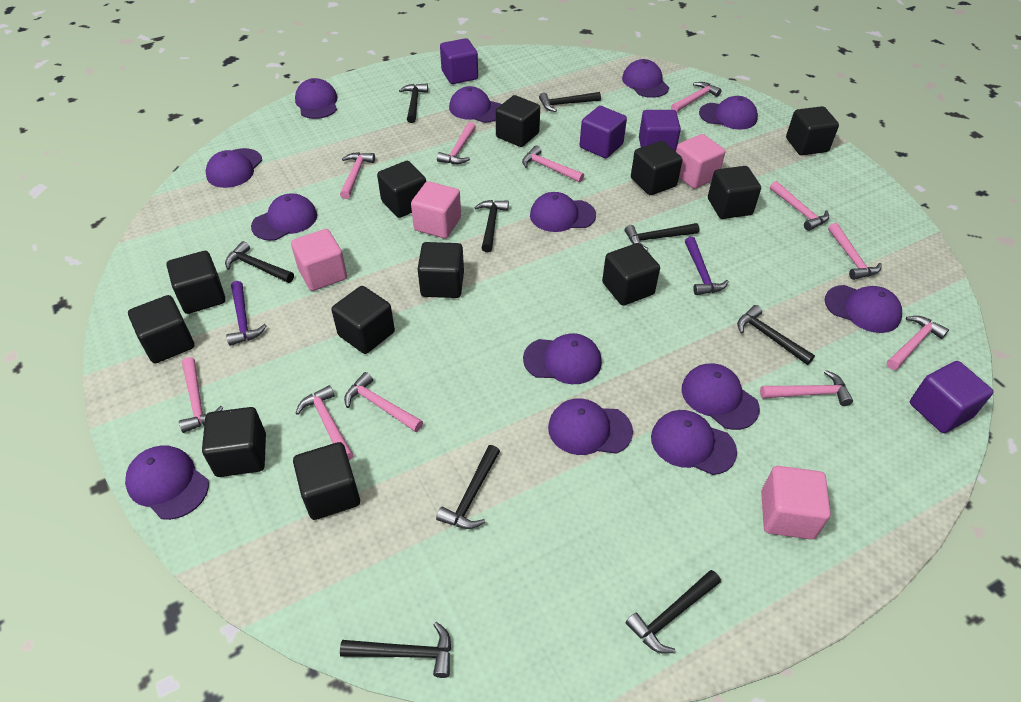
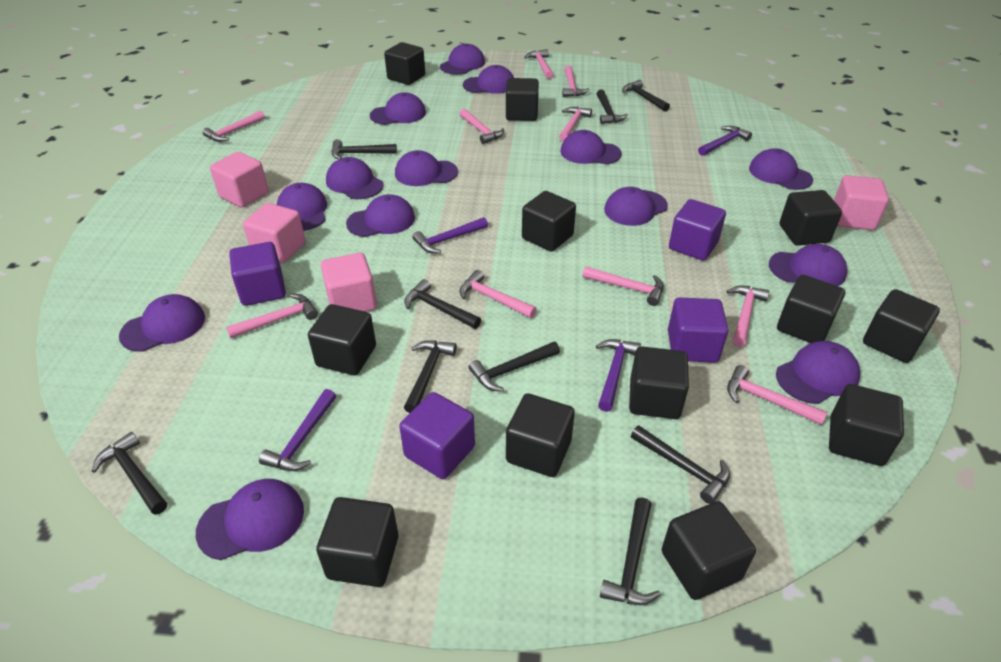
pink hammer: 11 -> 10
purple cap: 13 -> 14
purple hammer: 2 -> 4

